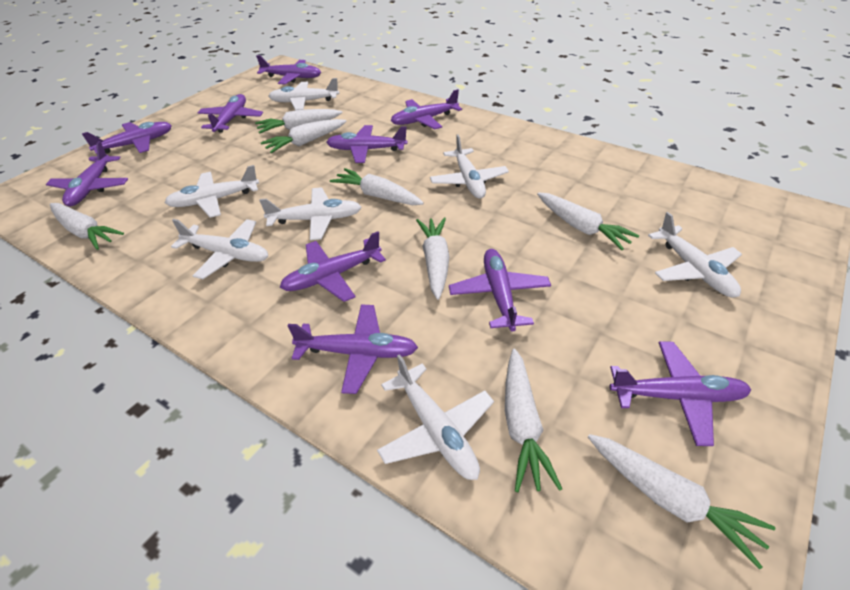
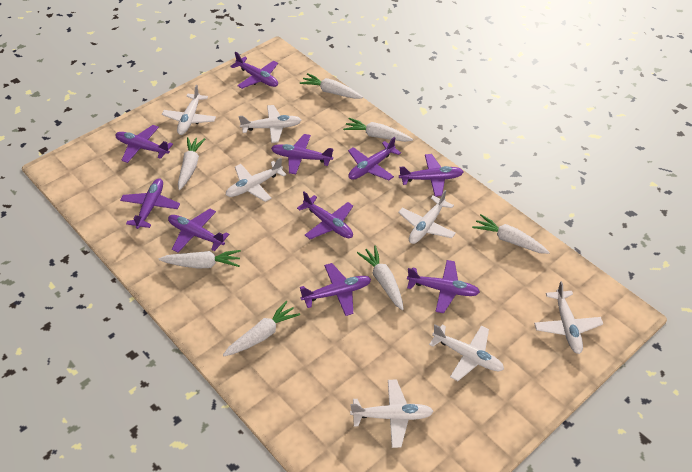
white carrot: 8 -> 7

